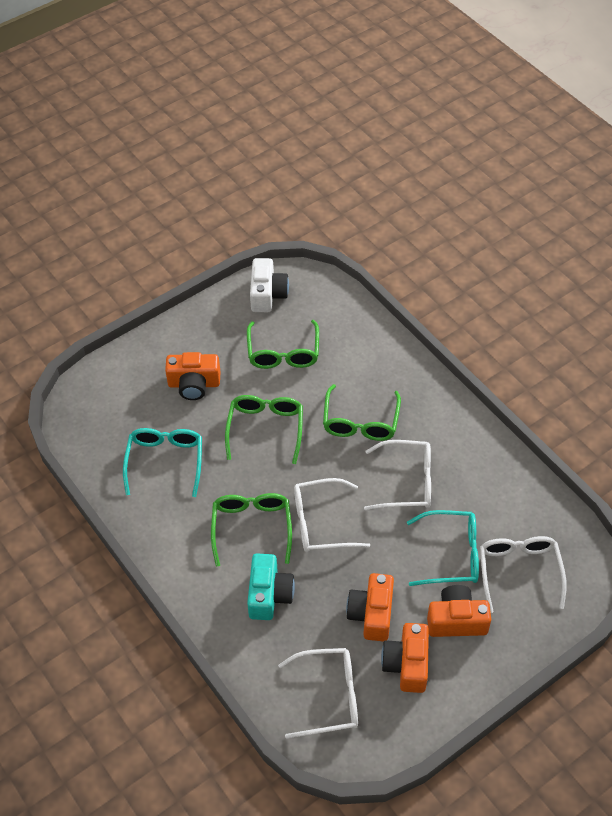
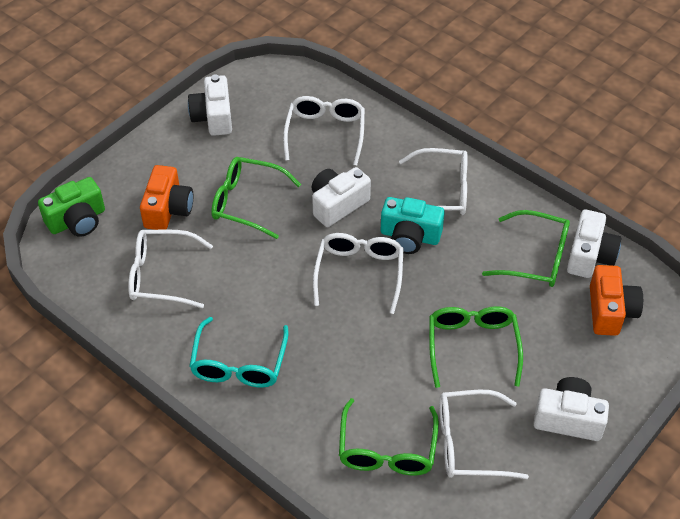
green camera: 0 -> 1
orange camera: 4 -> 2
turquoise glasses: 2 -> 1
white camera: 1 -> 4
white glasses: 4 -> 5

